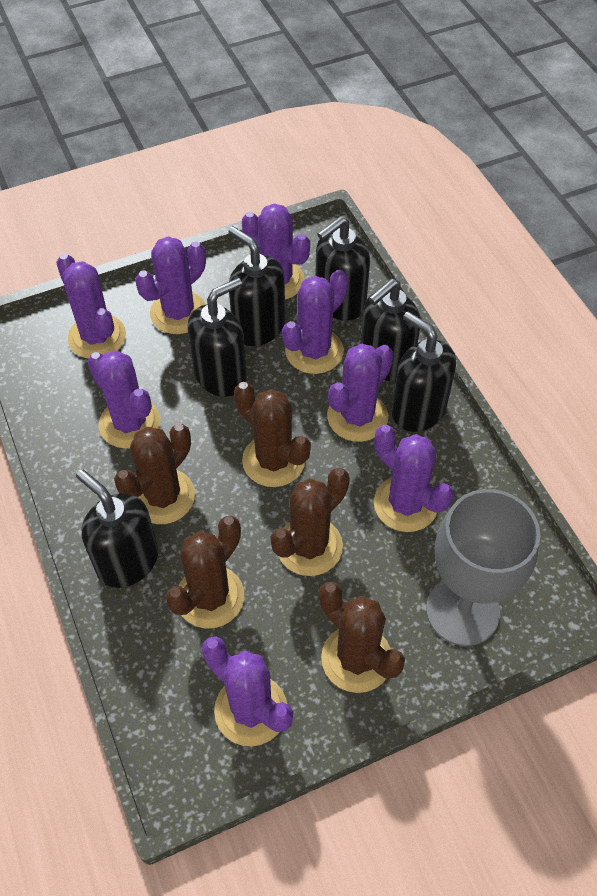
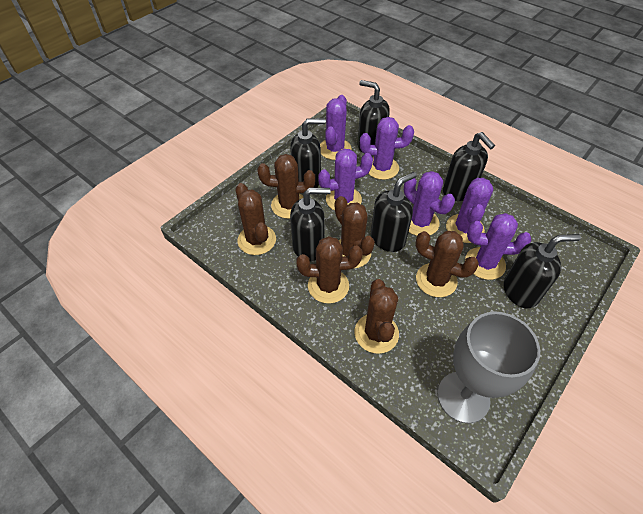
brown cactus: 5 -> 6
purple cactus: 8 -> 6

